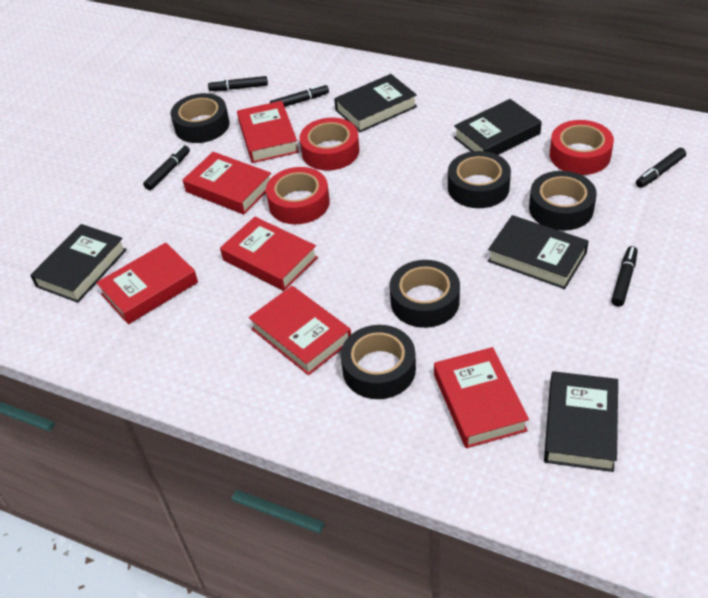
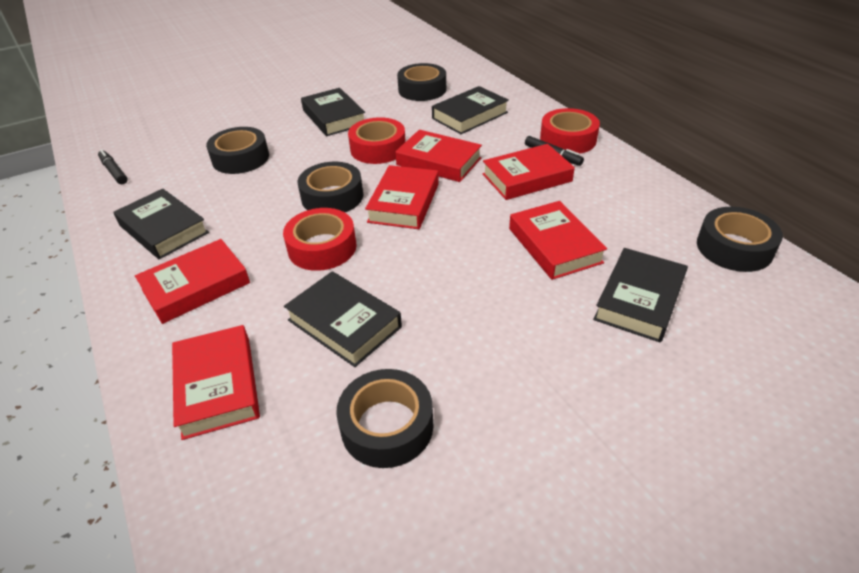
black marker: 5 -> 2

